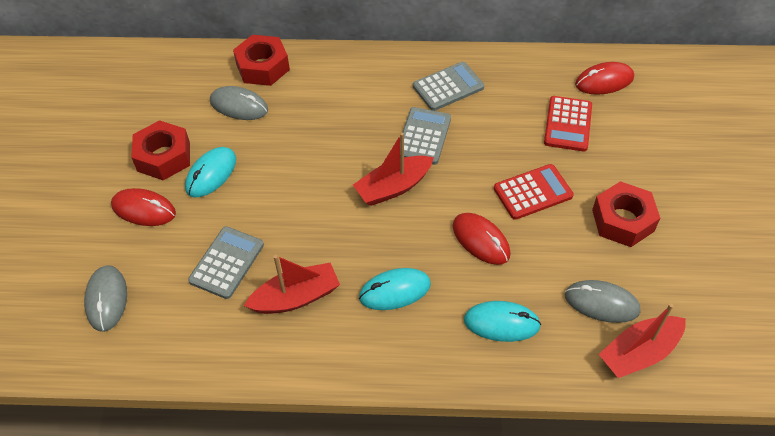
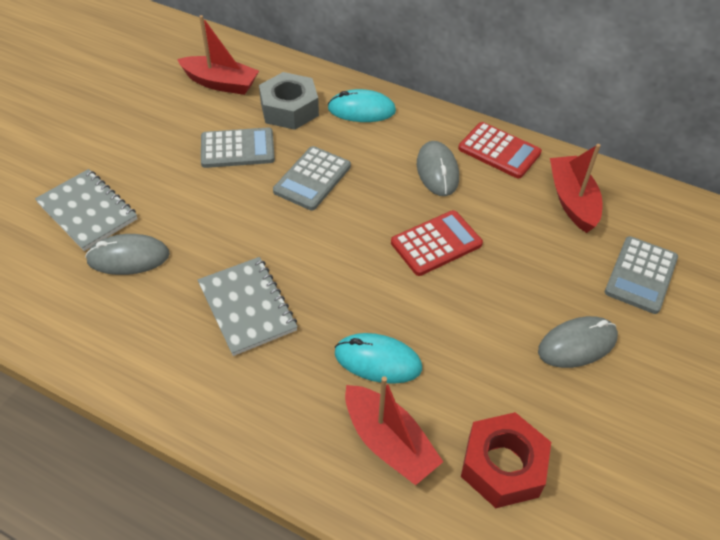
grey notebook: 0 -> 2
grey nut: 0 -> 1
red mouse: 3 -> 0
red nut: 3 -> 1
turquoise mouse: 3 -> 2

